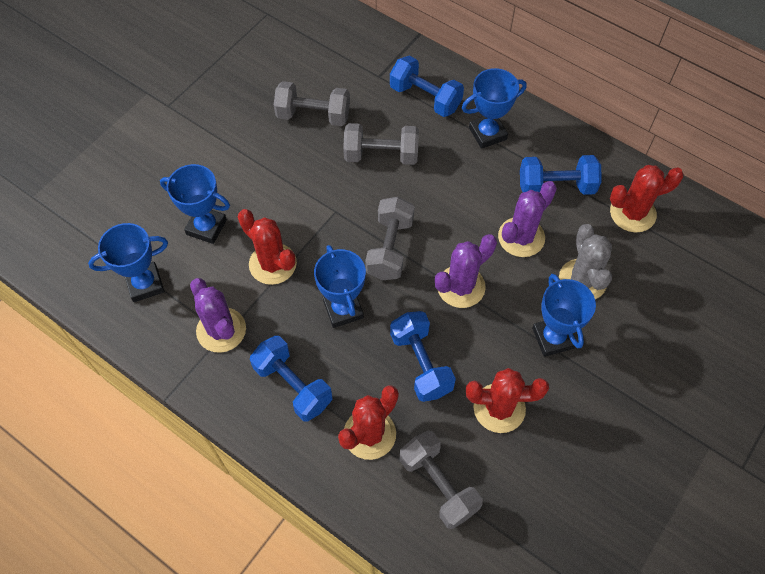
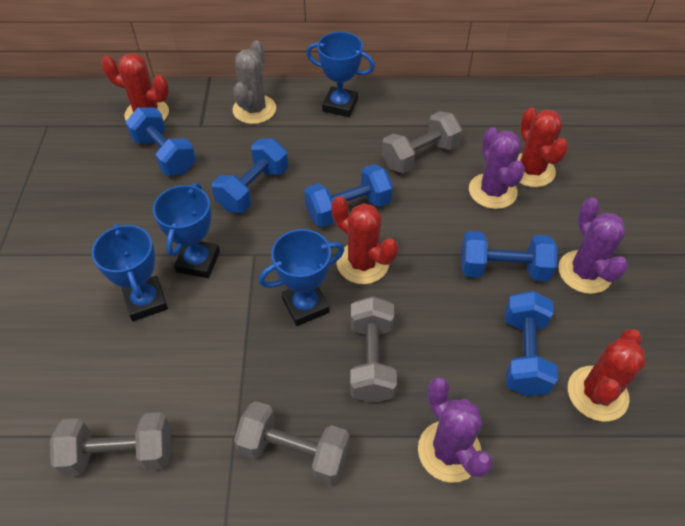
blue dumbbell: 4 -> 5
blue trophy: 5 -> 4

